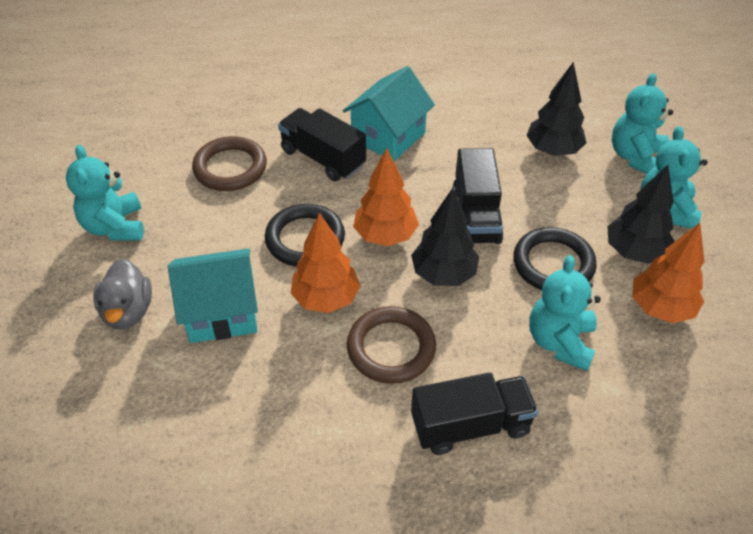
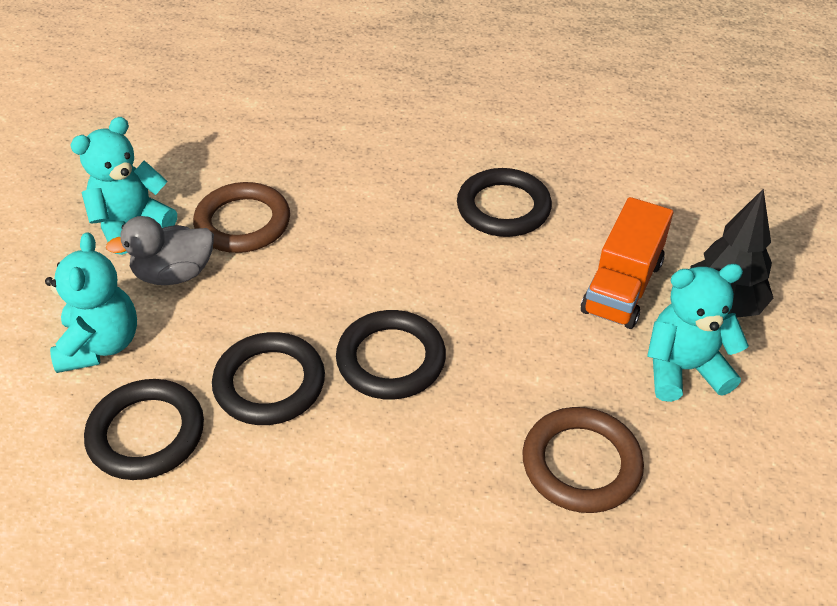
black ring: 2 -> 4
black tree: 3 -> 1
black truck: 3 -> 0
orange tree: 3 -> 0
orange truck: 0 -> 1
turquoise house: 2 -> 0
turquoise teddy bear: 4 -> 3

